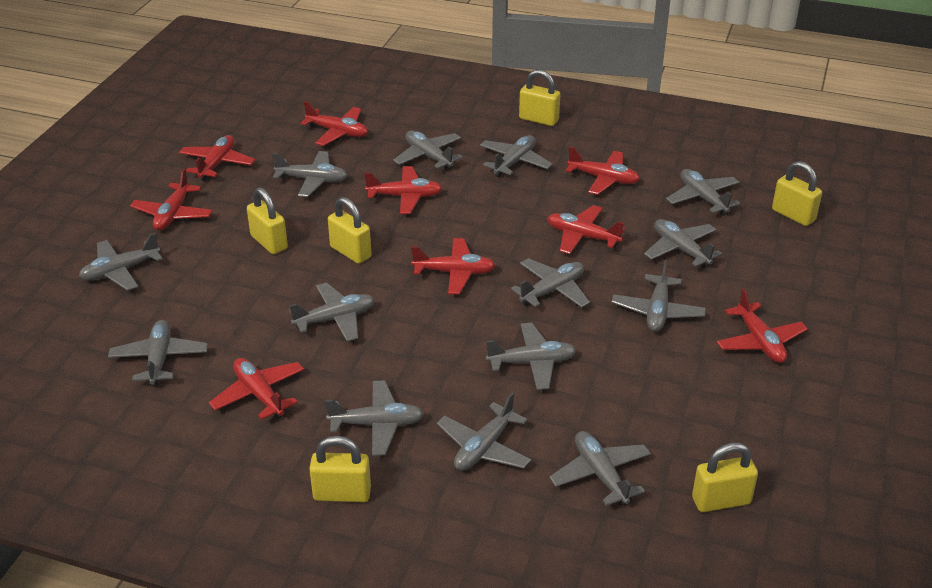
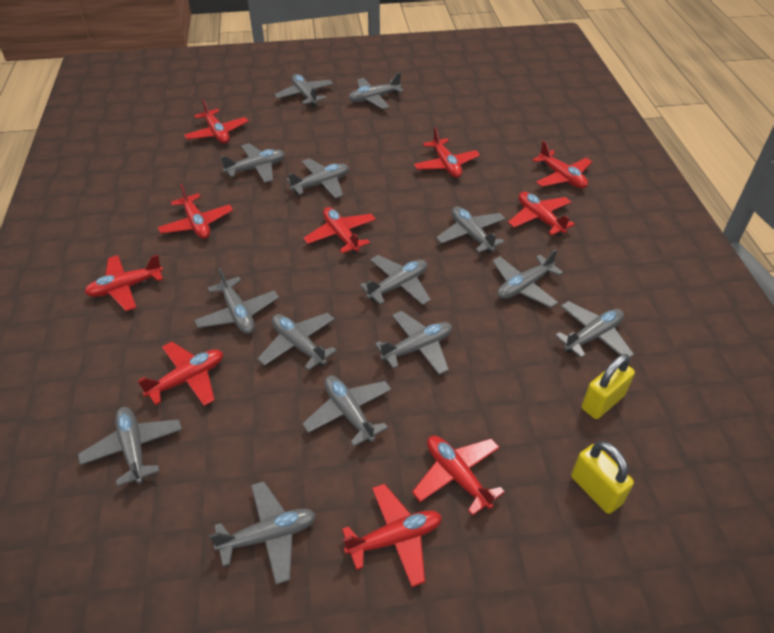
red plane: 9 -> 10
yellow padlock: 6 -> 2

